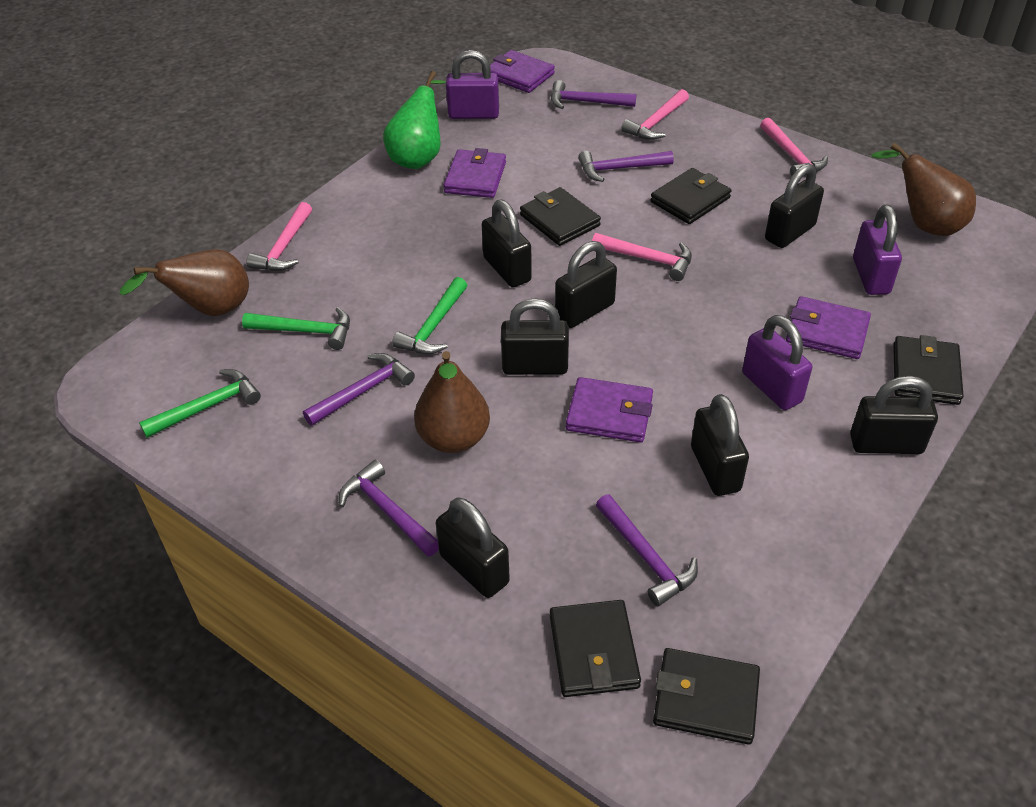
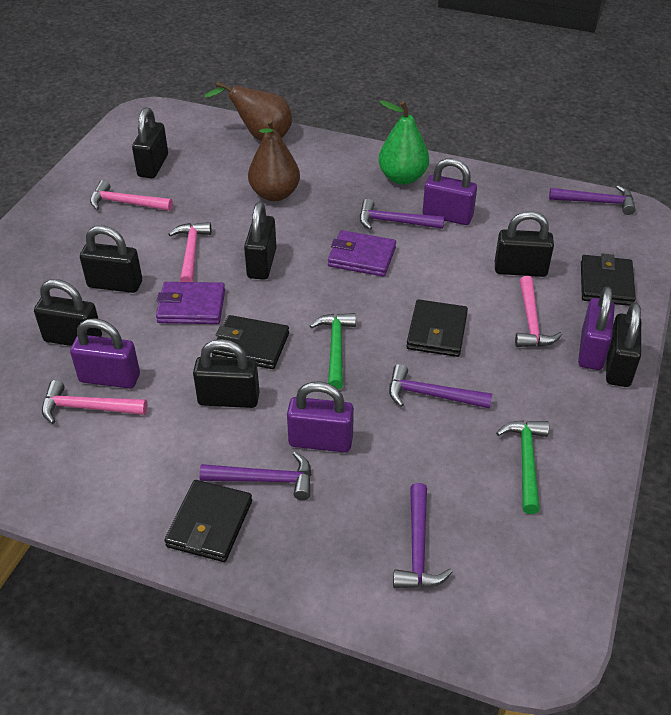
black wallet: 5 -> 4
brown pear: 3 -> 2
green hammer: 3 -> 2
purple padlock: 3 -> 4
purple wallet: 4 -> 2

